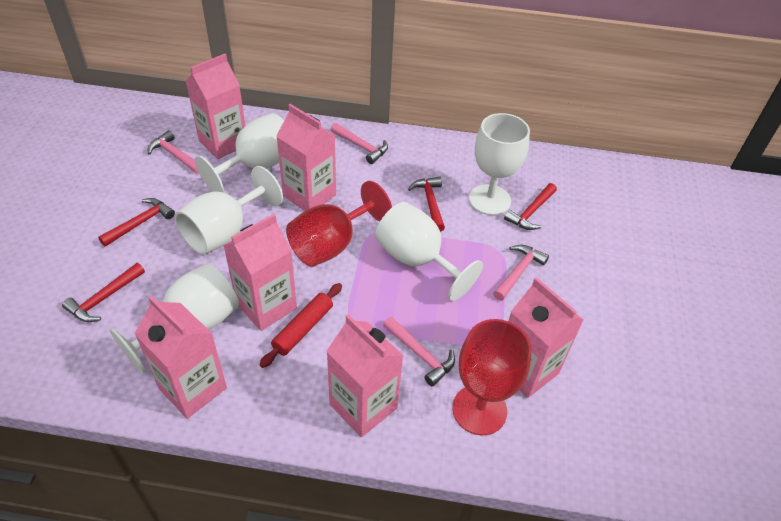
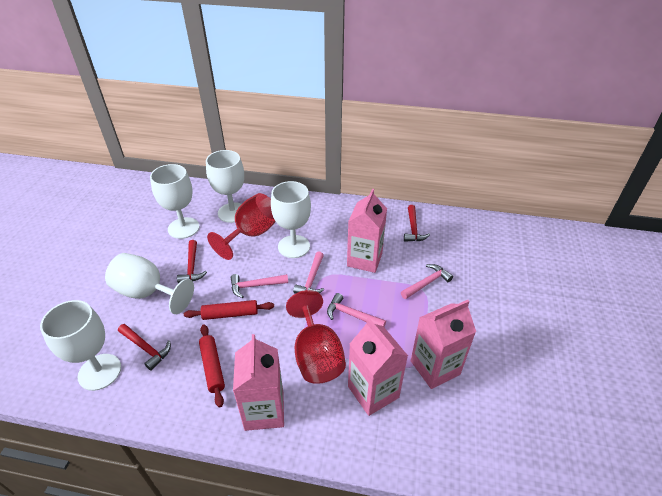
pink carton: 6 -> 4
red hammer: 4 -> 3
red rolling pin: 1 -> 2

